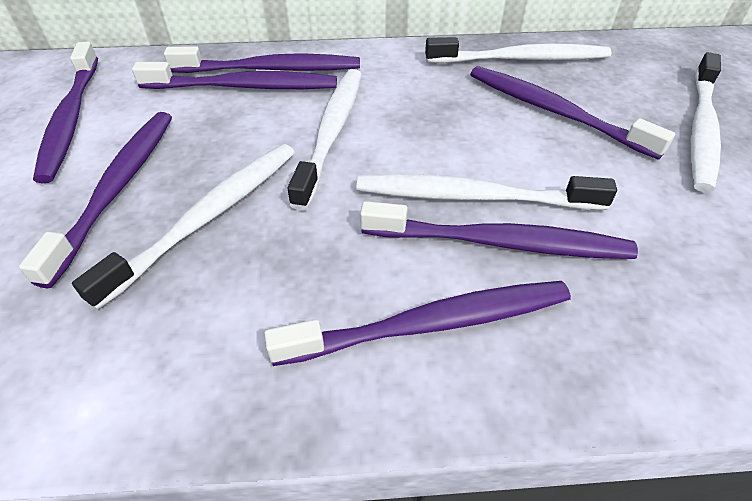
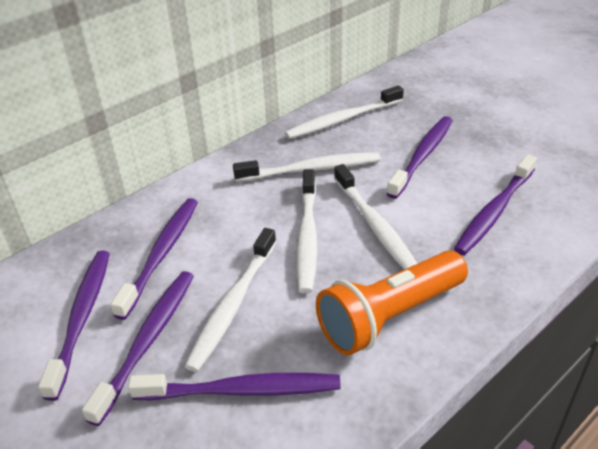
orange flashlight: 0 -> 1
purple toothbrush: 7 -> 6

